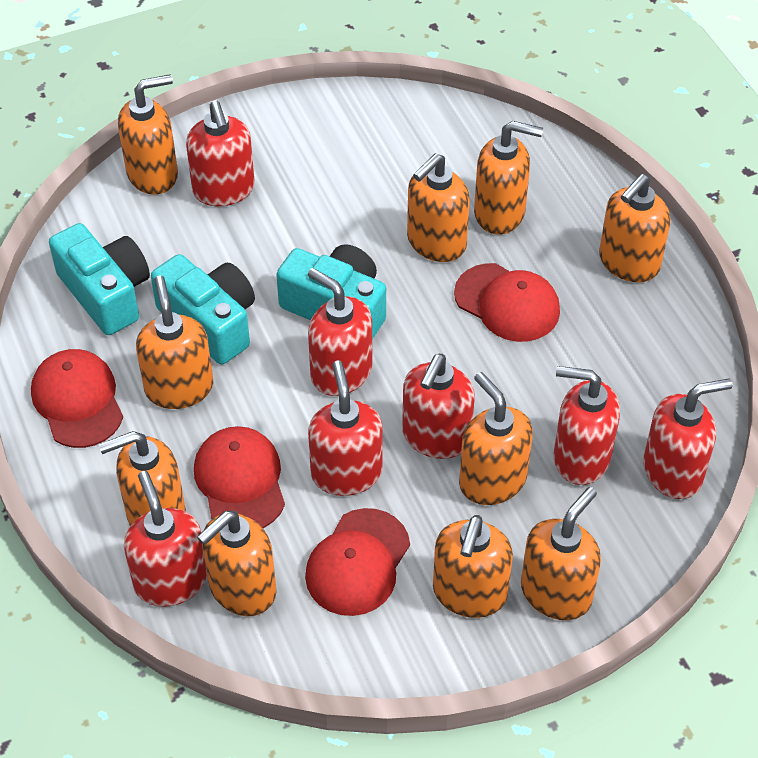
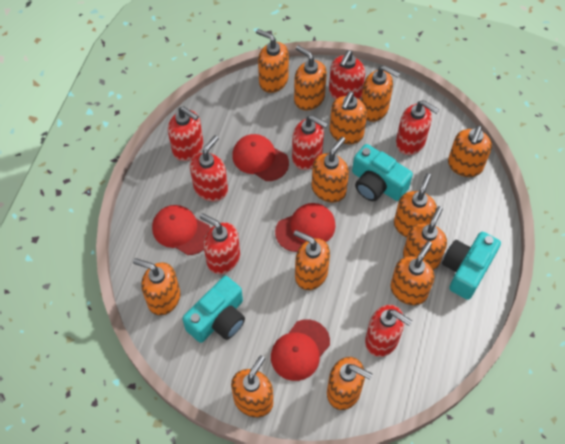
orange soap dispenser: 10 -> 13

